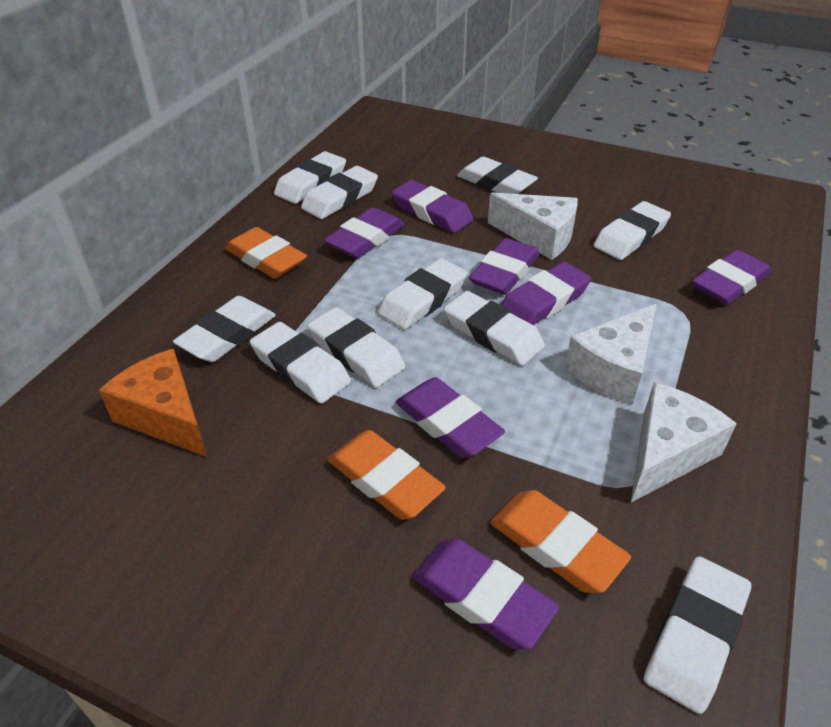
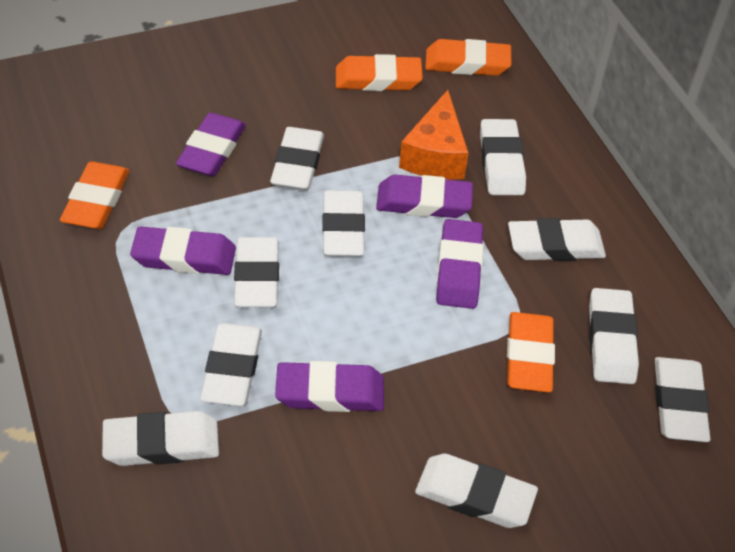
orange eraser: 3 -> 4
purple eraser: 7 -> 5
white cheese: 3 -> 0

